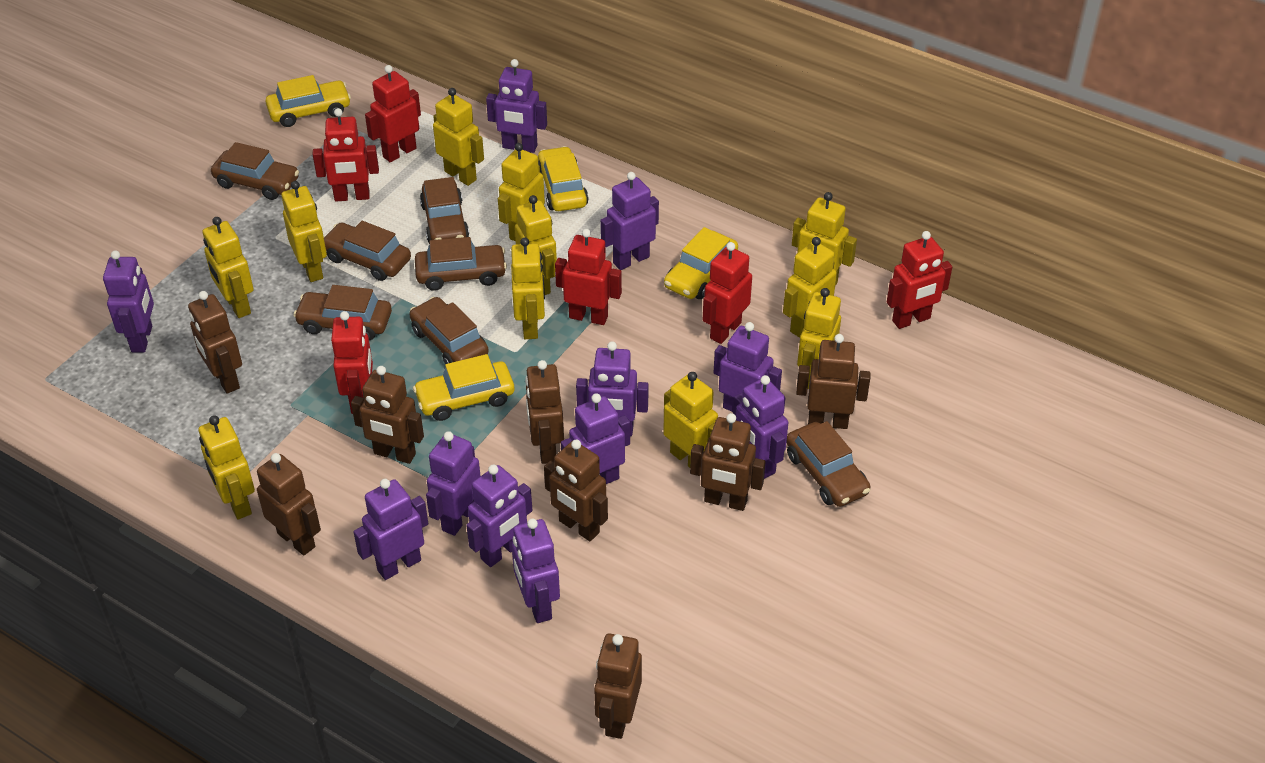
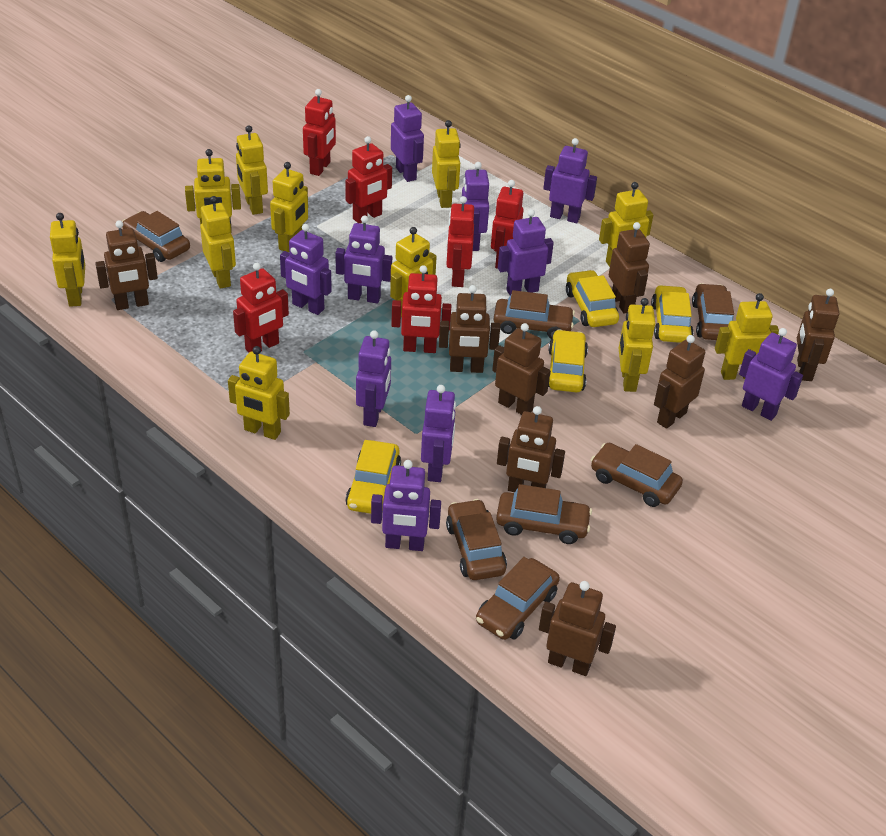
purple robot: 11 -> 10

